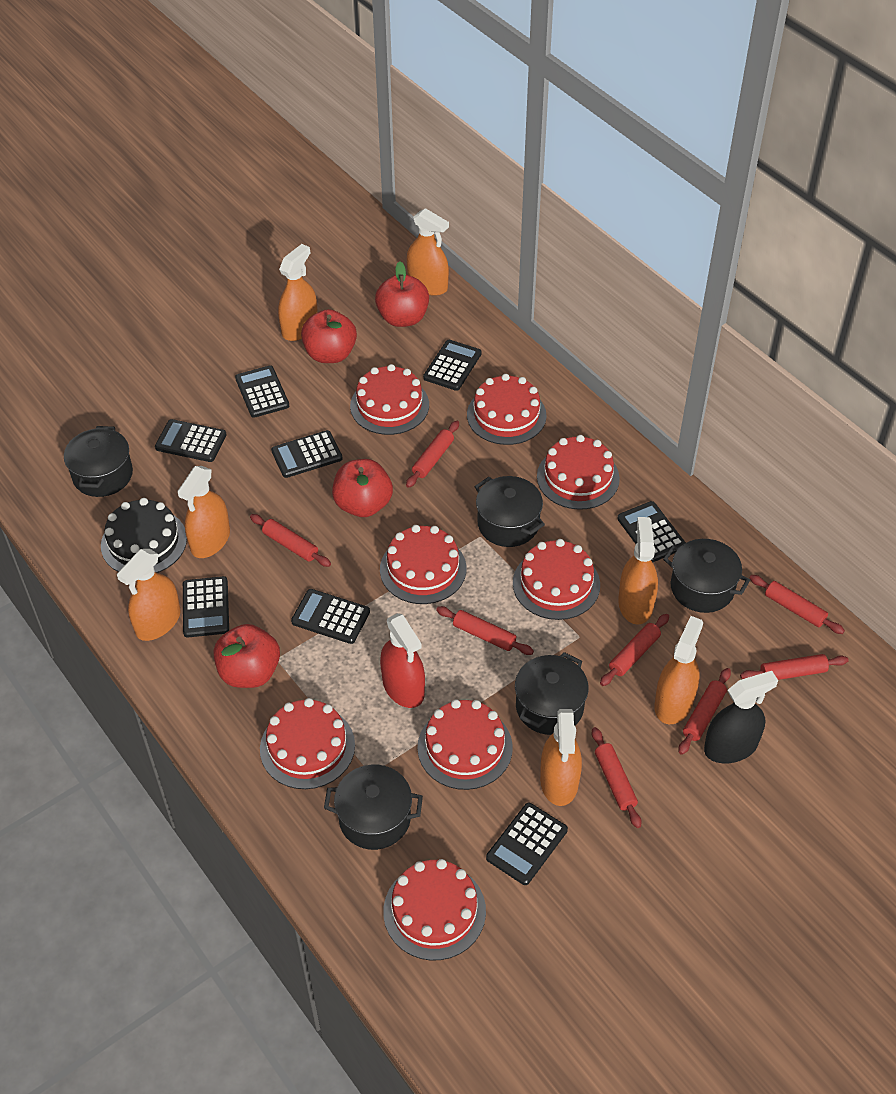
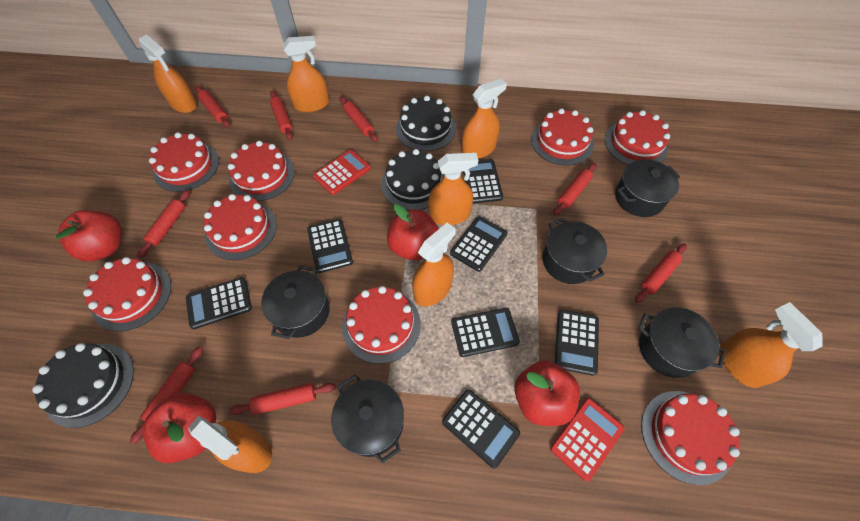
black cake: 1 -> 3
black calculator: 8 -> 7
black spray bottle: 1 -> 0
red calculator: 0 -> 2
red spray bottle: 1 -> 0

